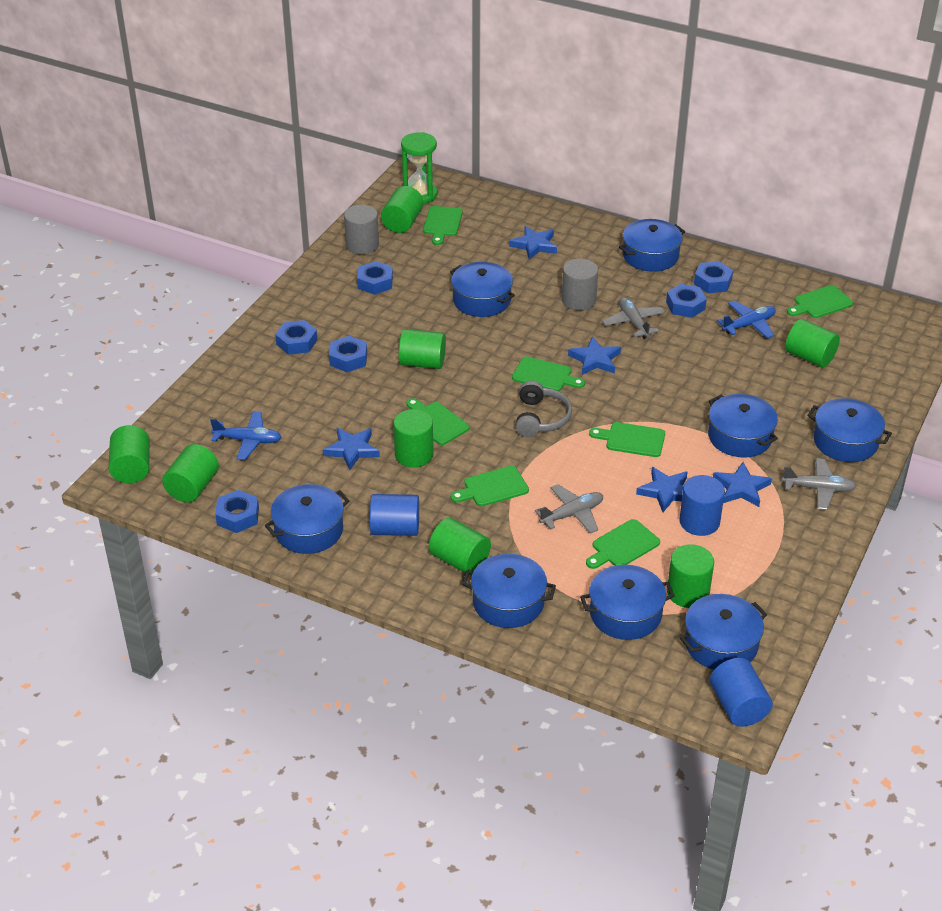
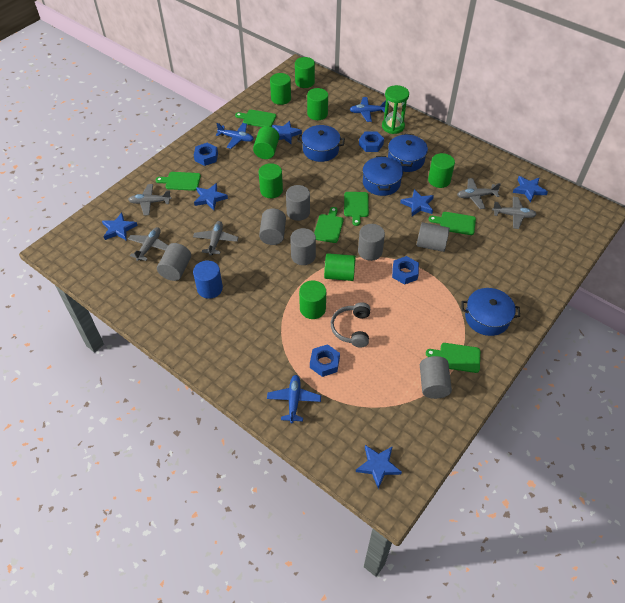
blue cylinder: 3 -> 1
blue nut: 6 -> 4
blue plane: 2 -> 3
blue pot: 8 -> 4
blue star: 5 -> 6
green cutting board: 7 -> 6
grey cylinder: 2 -> 7
grey plane: 3 -> 5

